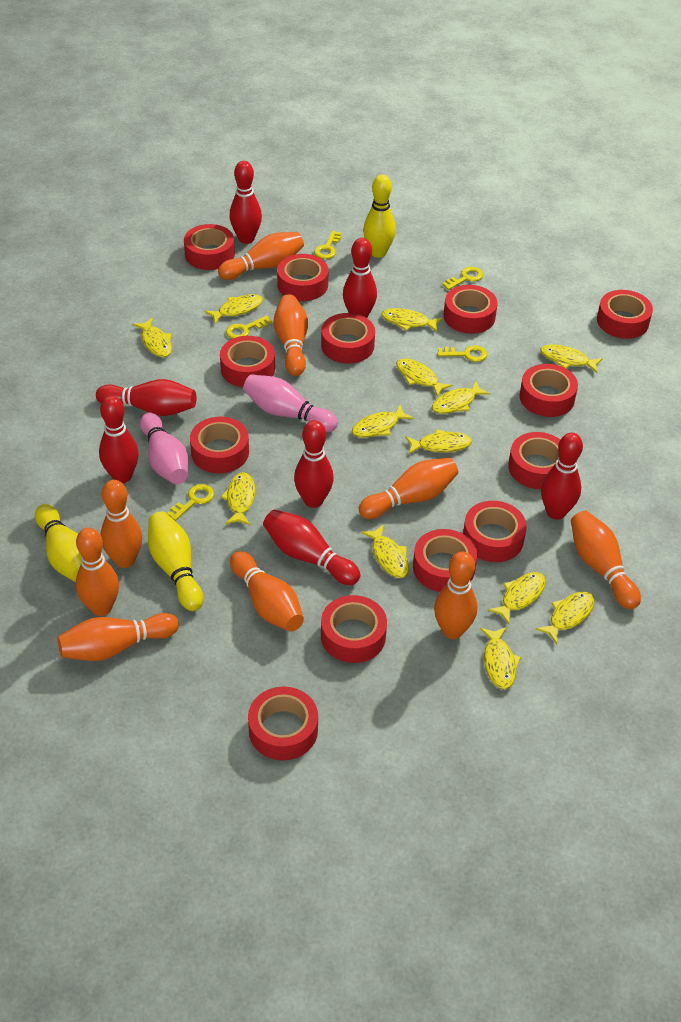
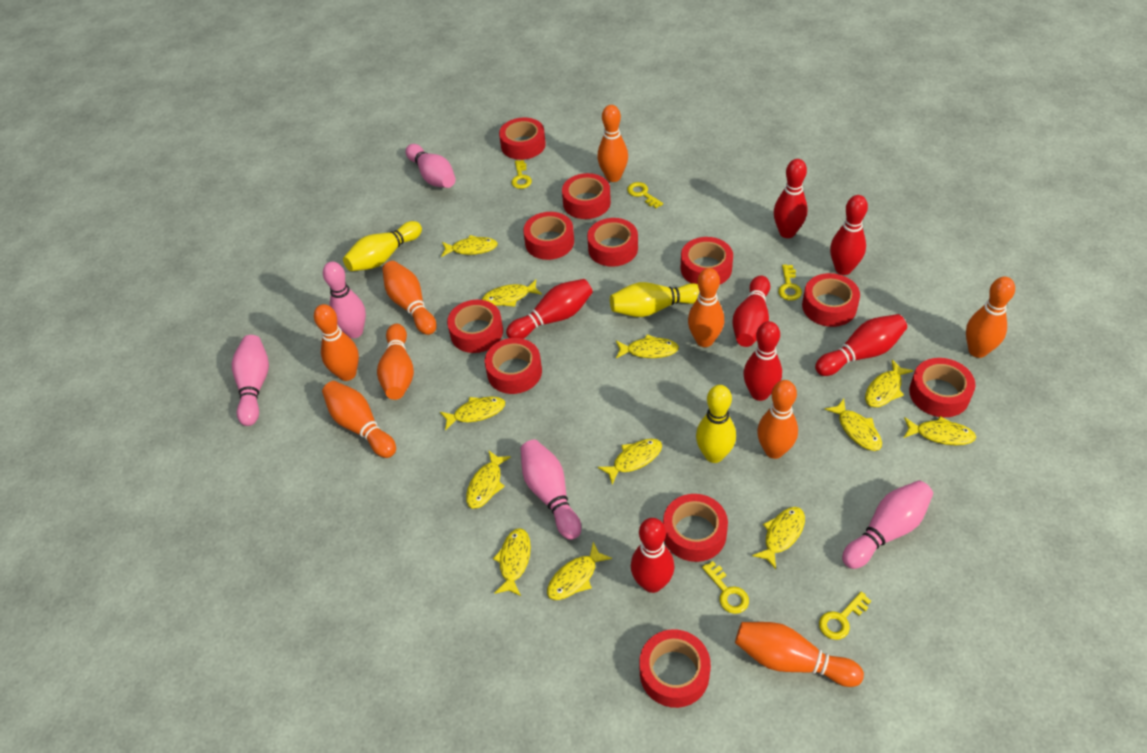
pink bowling pin: 2 -> 5
red tape: 13 -> 11
yellow fish: 13 -> 12

